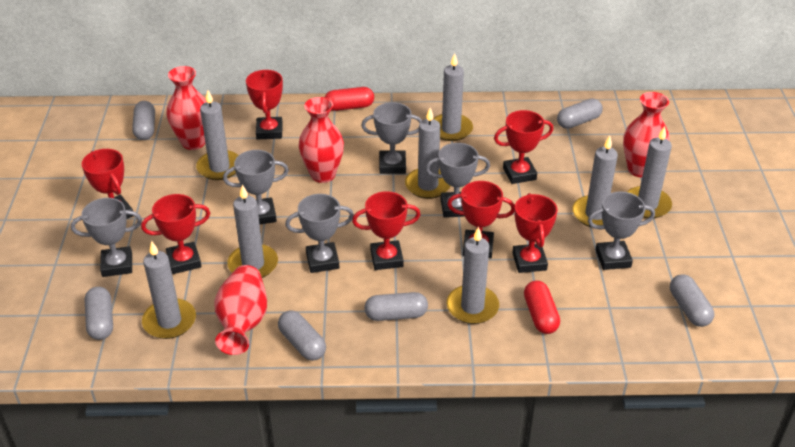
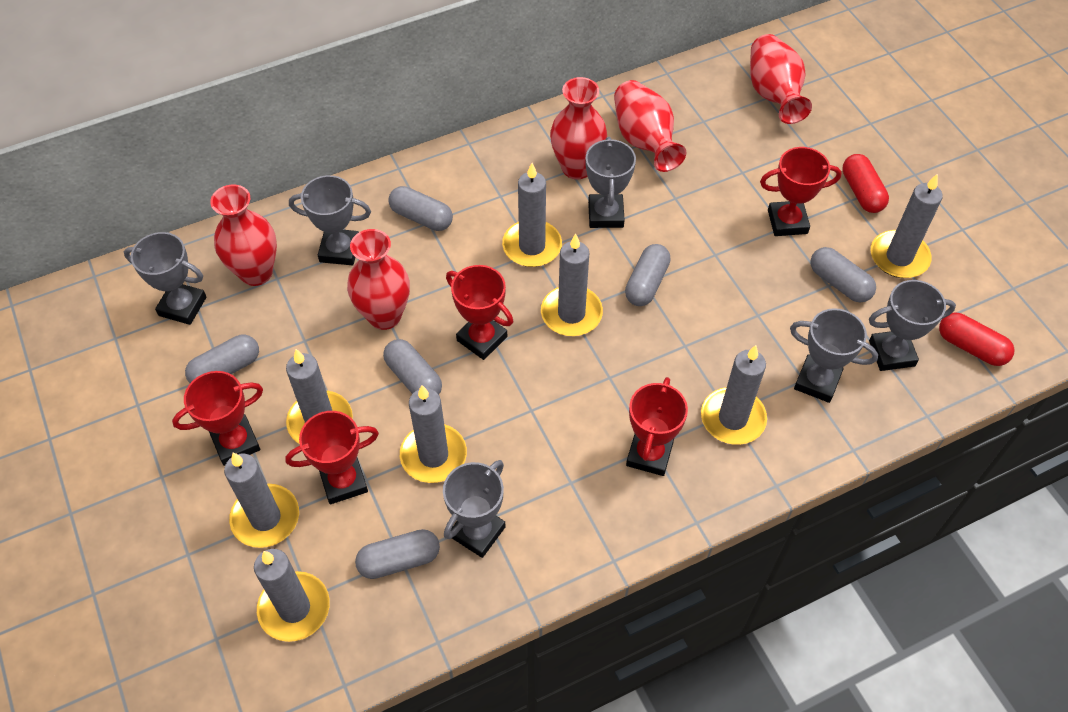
red trophy: 7 -> 5
red vase: 4 -> 5

